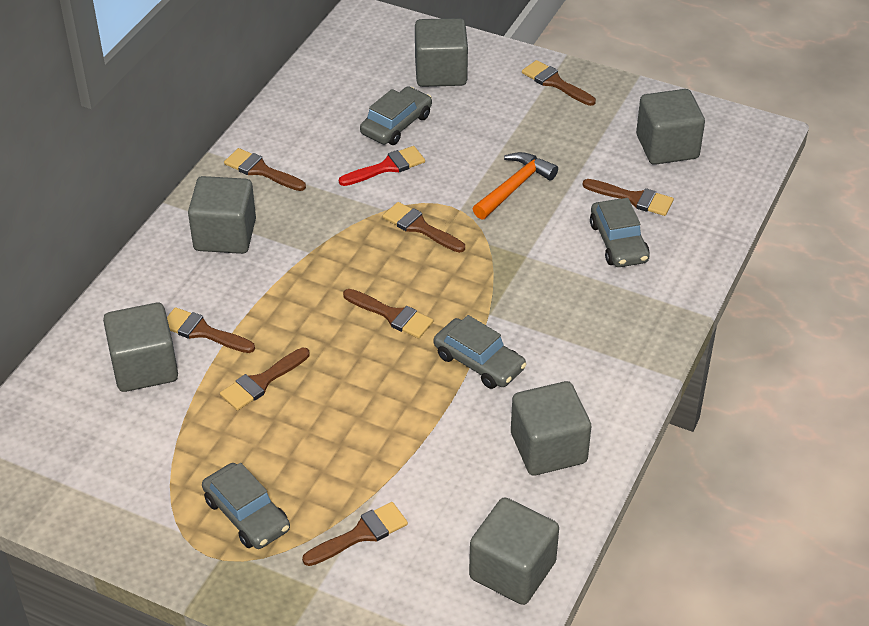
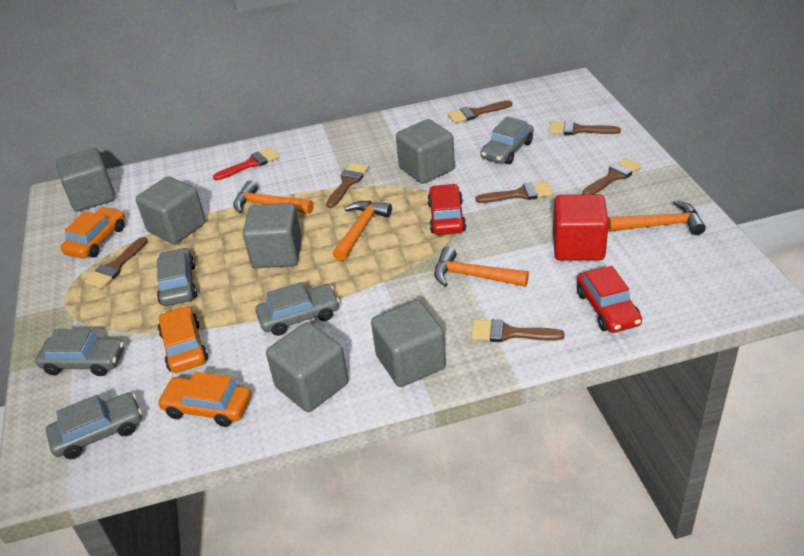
brown brush: 8 -> 7
grey car: 4 -> 5
orange car: 0 -> 3
orange hammer: 1 -> 4
red car: 0 -> 2
red cube: 0 -> 1

